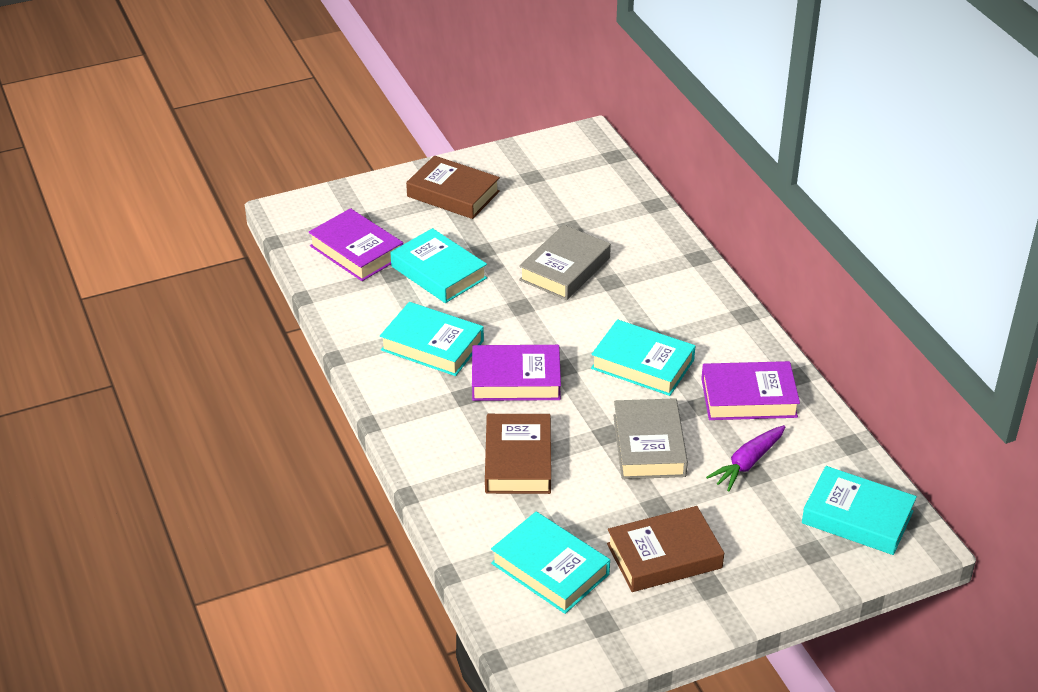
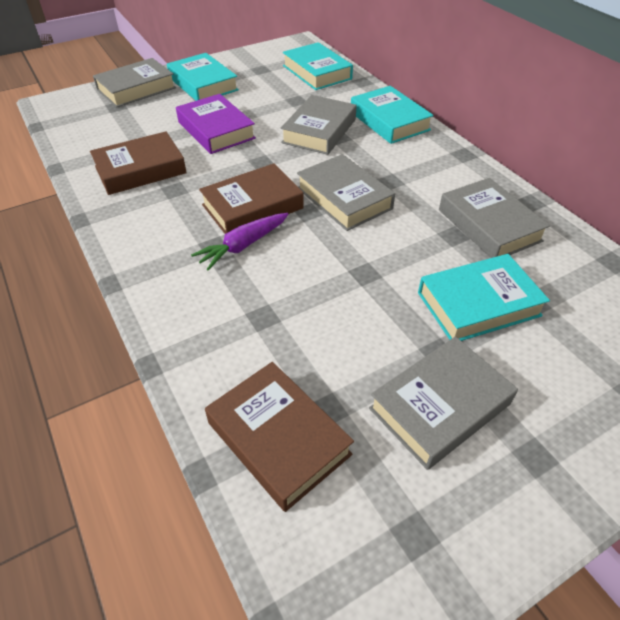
grey book: 2 -> 5
purple book: 3 -> 1
turquoise book: 5 -> 4

